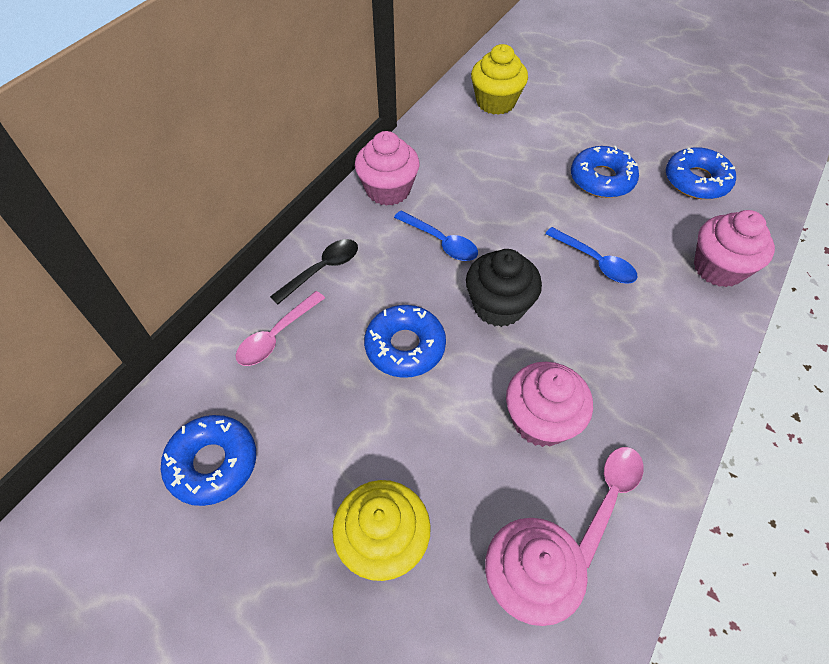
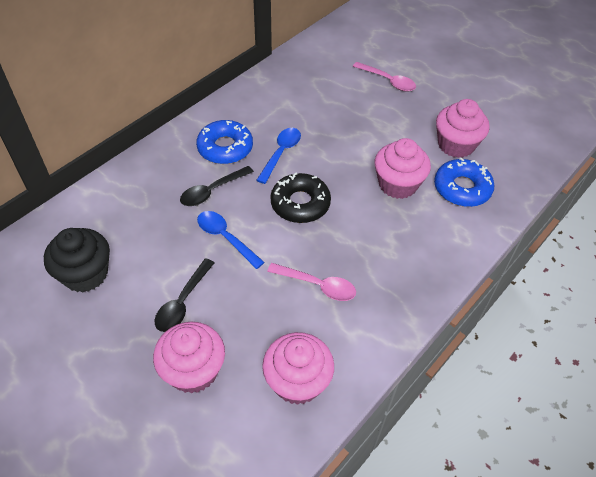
black donut: 0 -> 1
black spoon: 1 -> 2
blue donut: 4 -> 2
yellow cupcake: 2 -> 0

